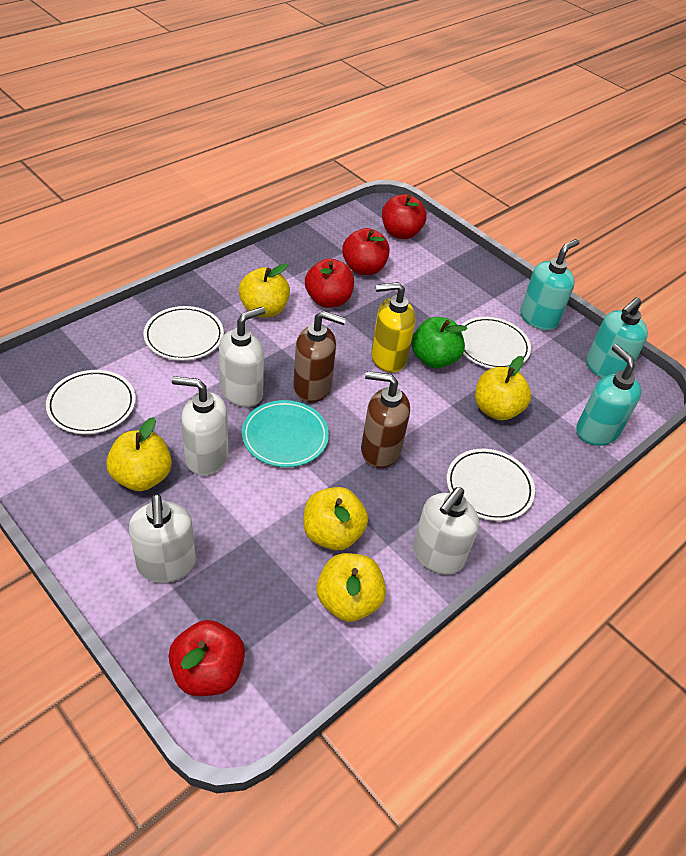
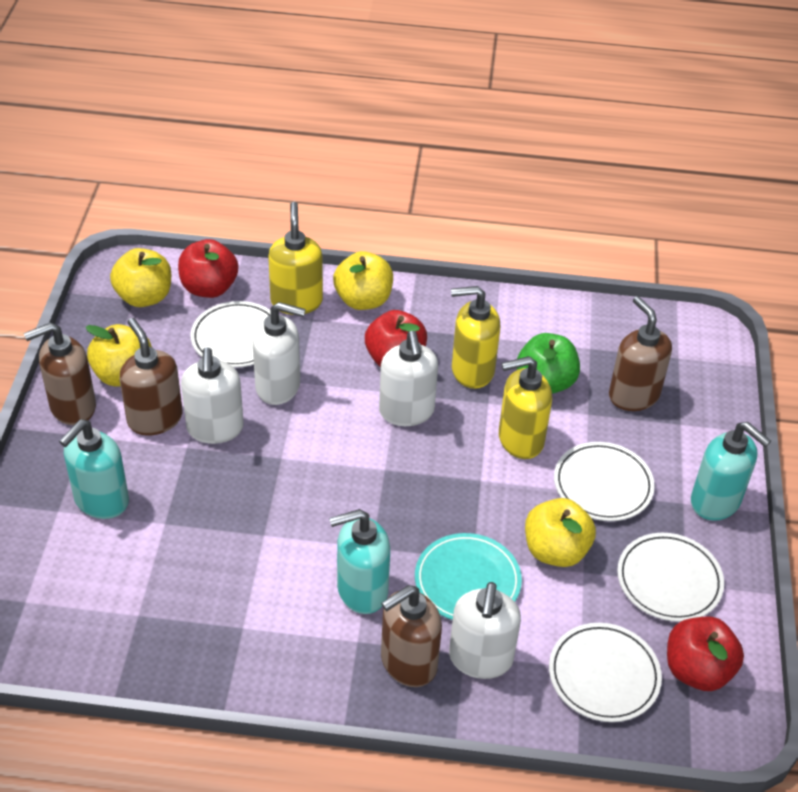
brown soap dispenser: 2 -> 4
red apple: 4 -> 3
yellow apple: 5 -> 4
yellow soap dispenser: 1 -> 3

